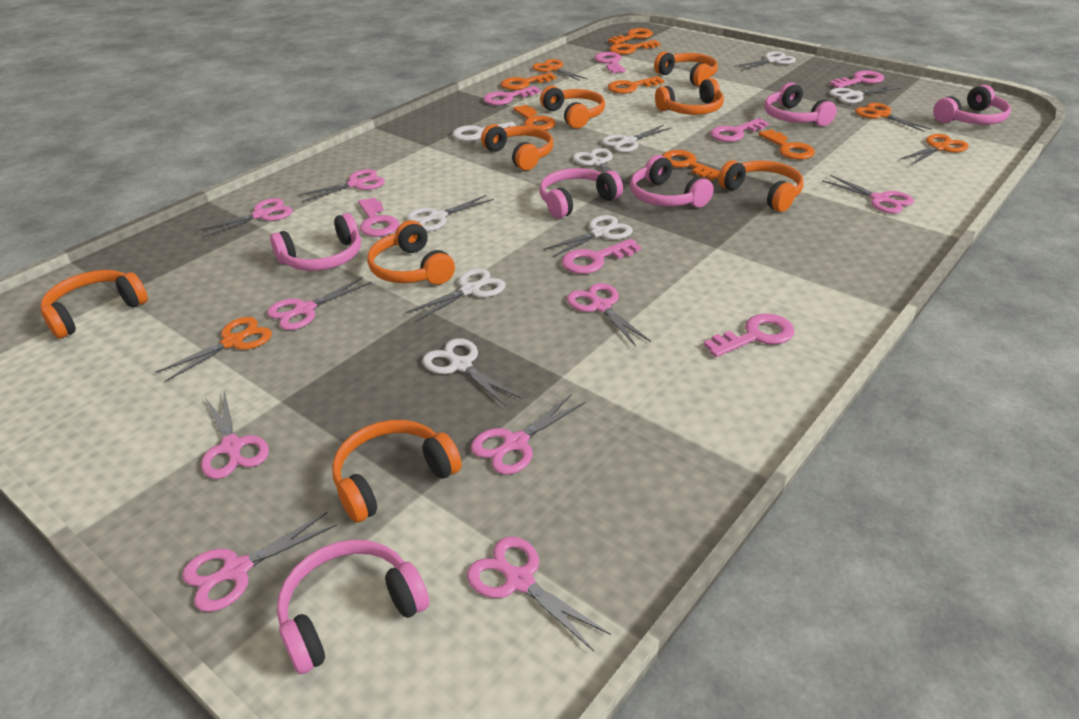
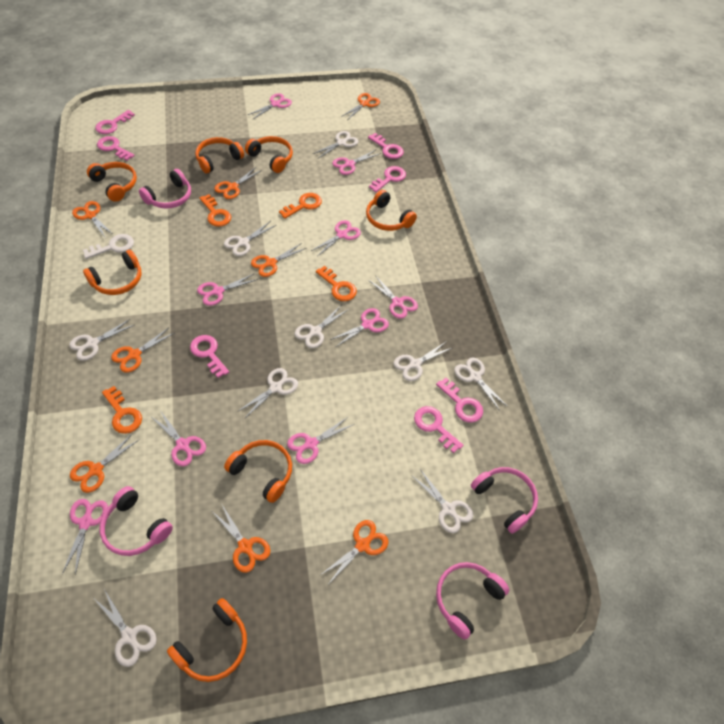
orange headphones: 8 -> 7
orange key: 7 -> 4
orange scissors: 4 -> 8
pink headphones: 6 -> 4
white scissors: 8 -> 9

